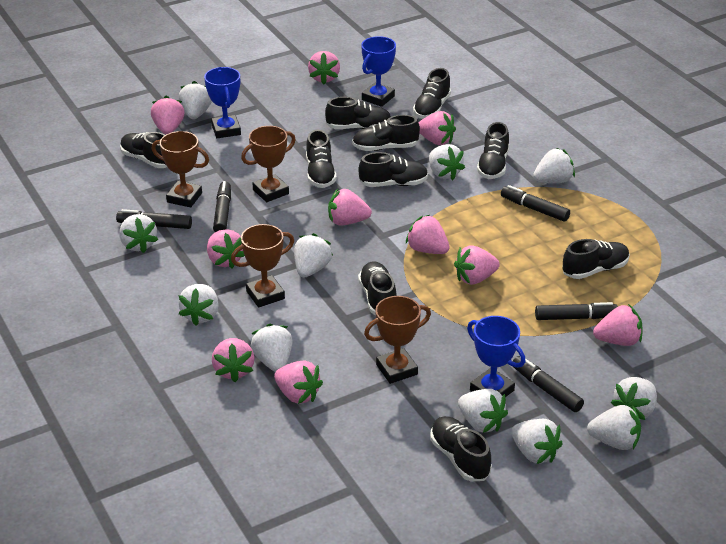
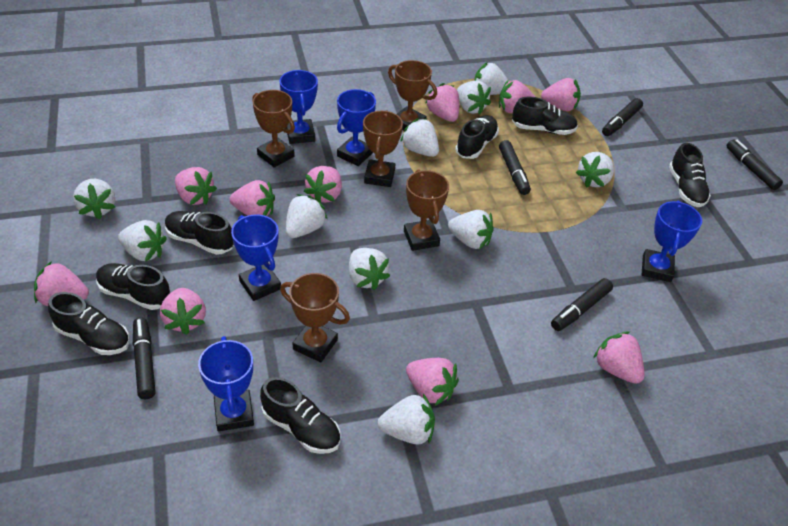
black shoe: 10 -> 7
blue trophy: 3 -> 5
brown trophy: 4 -> 5
white strawberry: 11 -> 10

